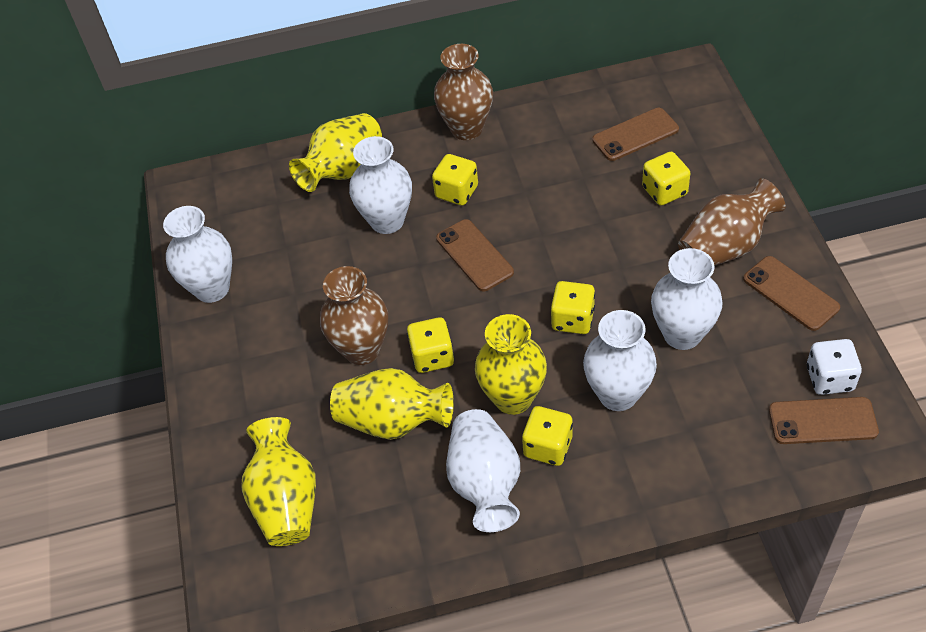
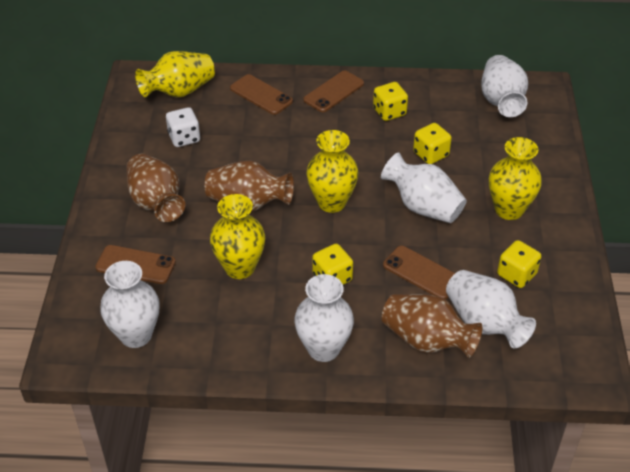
yellow dice: 5 -> 4

